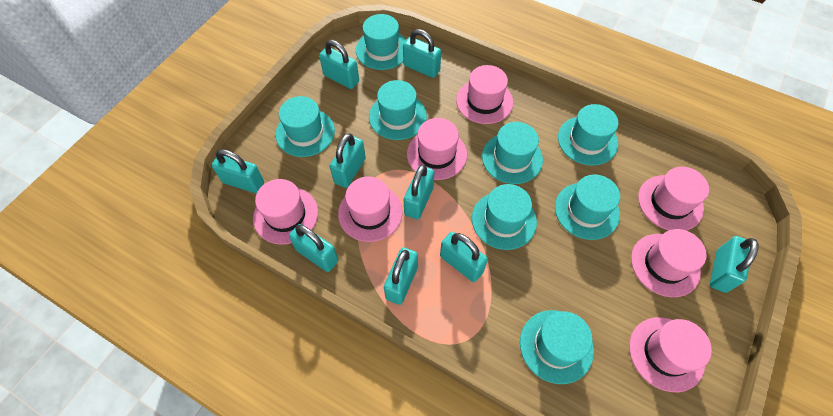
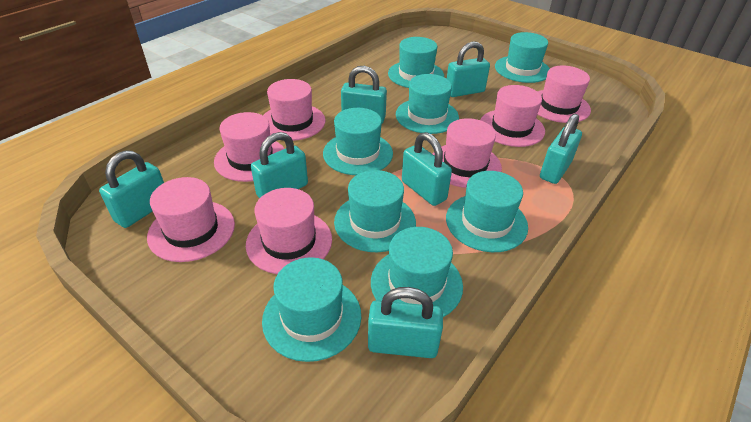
turquoise padlock: 9 -> 7

